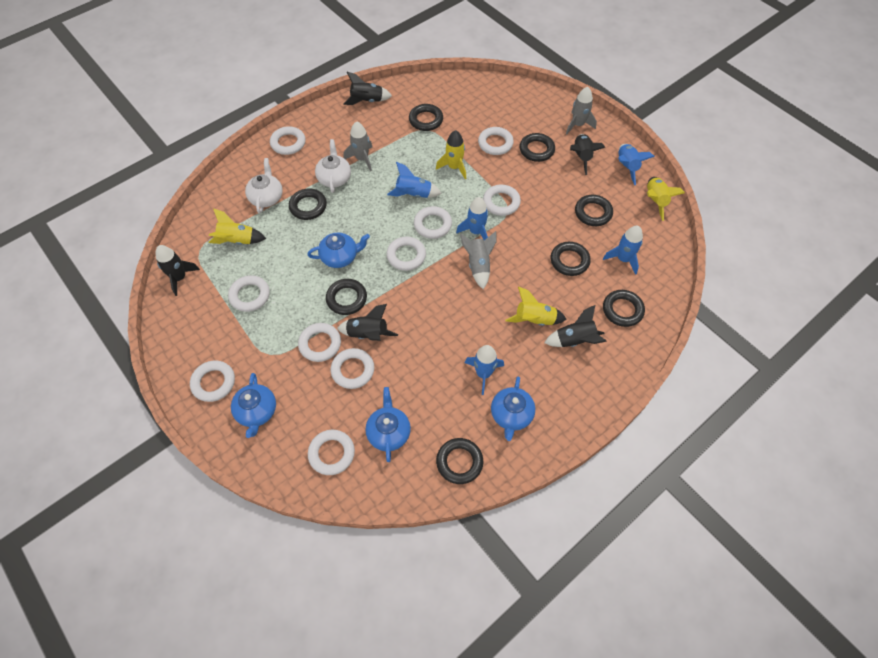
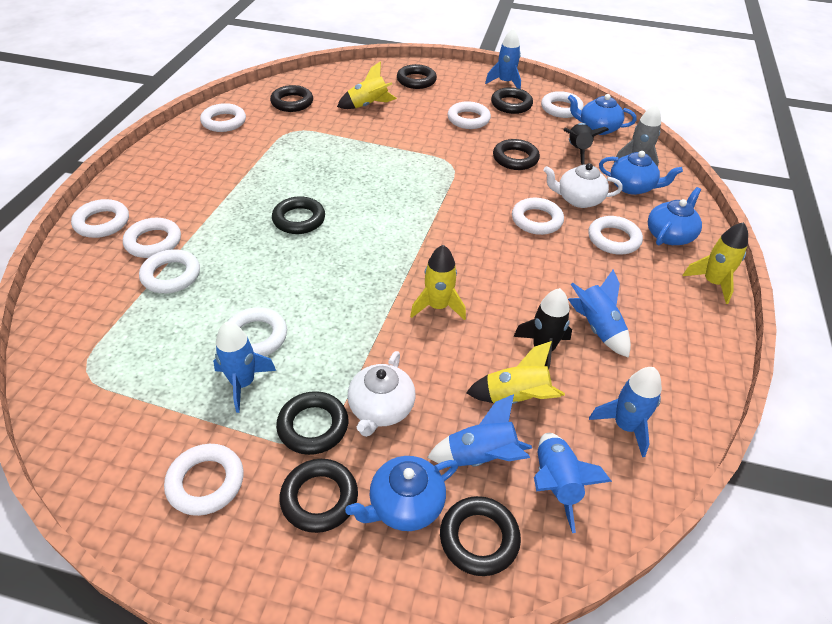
black rocket: 5 -> 2
blue rocket: 5 -> 6
grey rocket: 3 -> 1

